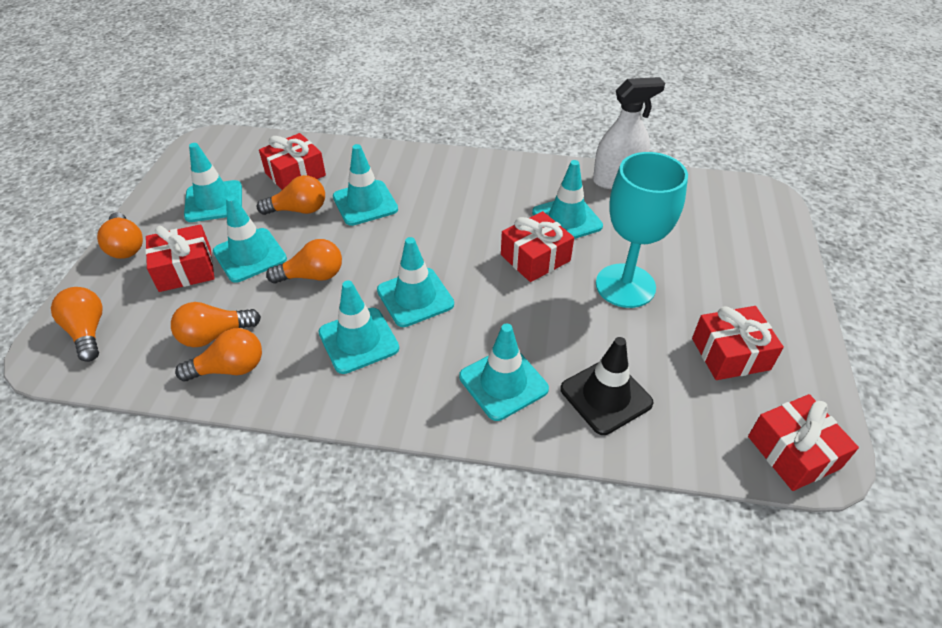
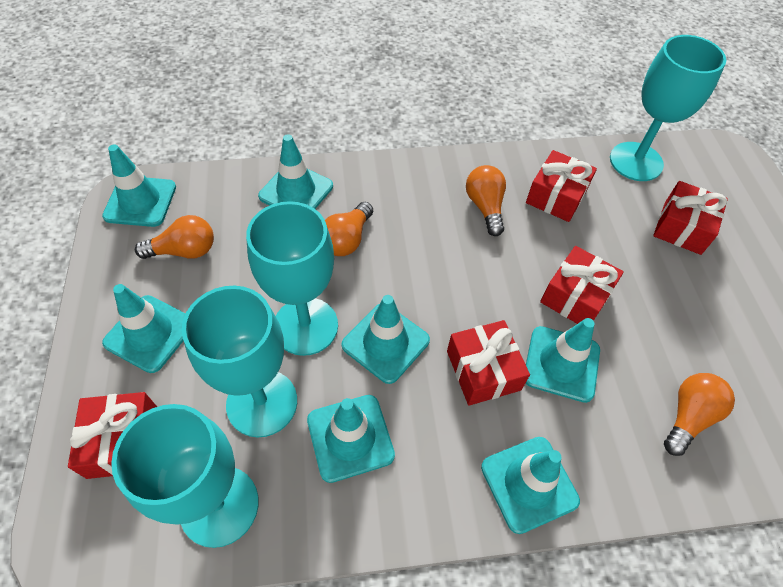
black traffic cone: 1 -> 0
orange light bulb: 6 -> 4
turquoise goblet: 1 -> 4
white spray bottle: 1 -> 0

